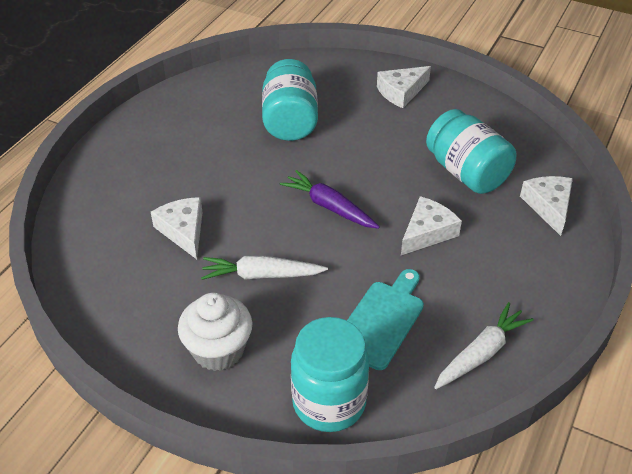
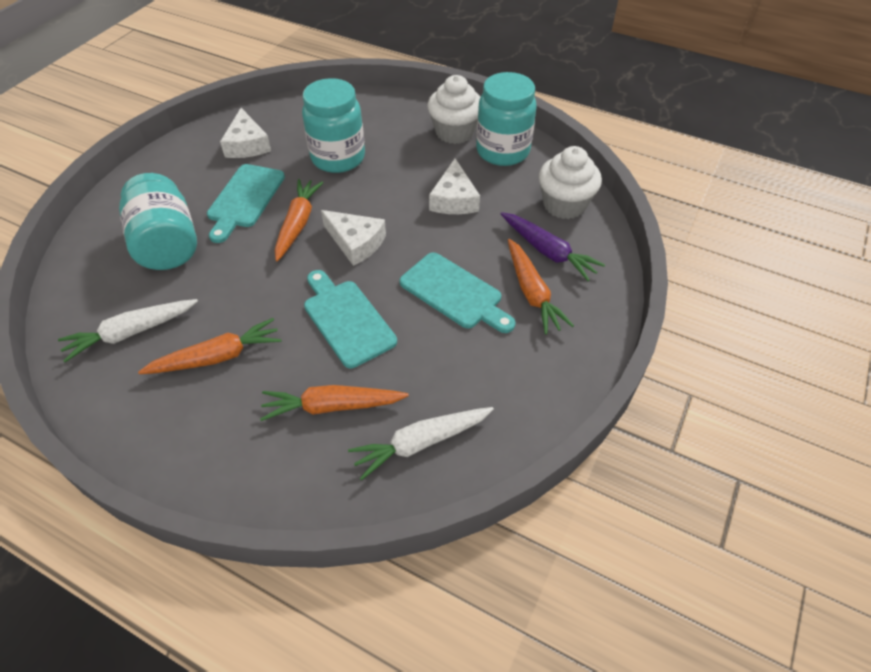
orange carrot: 0 -> 4
turquoise cutting board: 1 -> 3
white cheese: 4 -> 3
white cupcake: 1 -> 2

